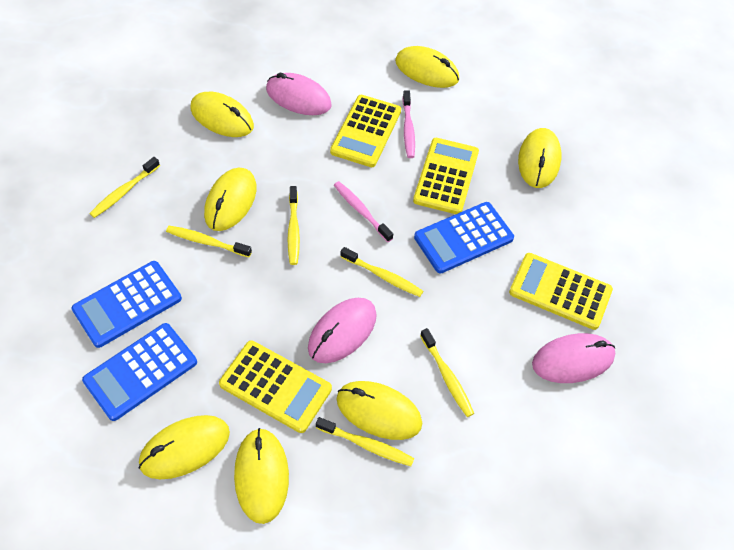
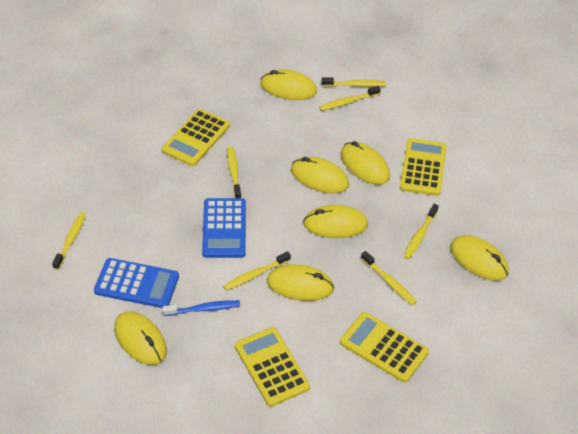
blue calculator: 3 -> 2
blue toothbrush: 0 -> 1
pink mouse: 3 -> 0
pink toothbrush: 2 -> 0
yellow toothbrush: 6 -> 7

